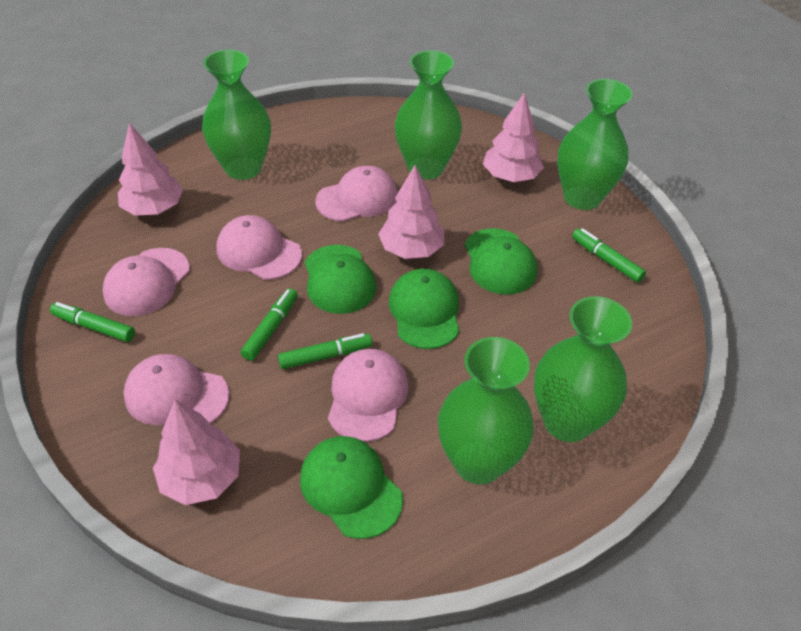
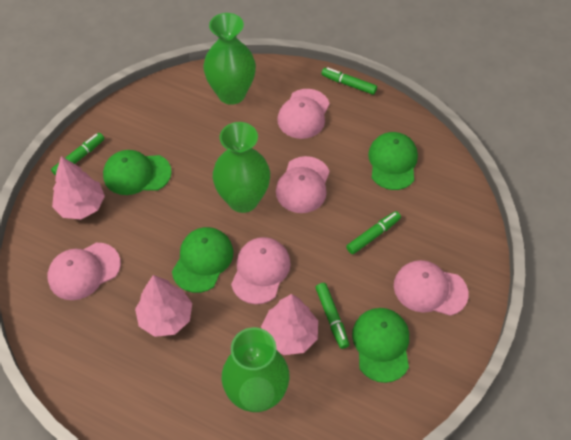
green vase: 5 -> 3
pink tree: 4 -> 3

